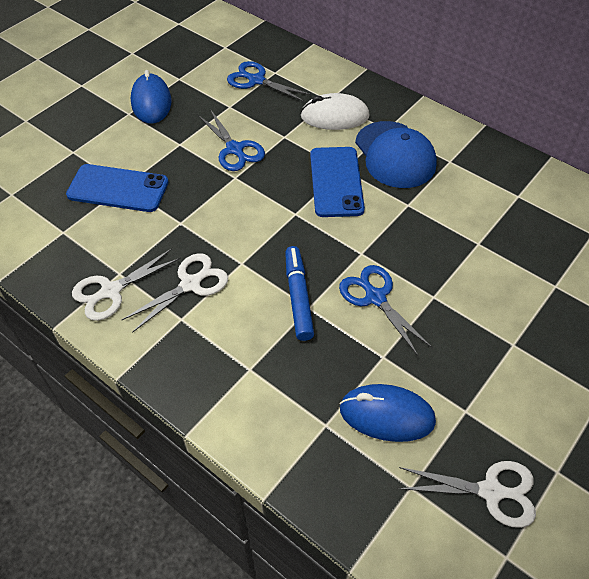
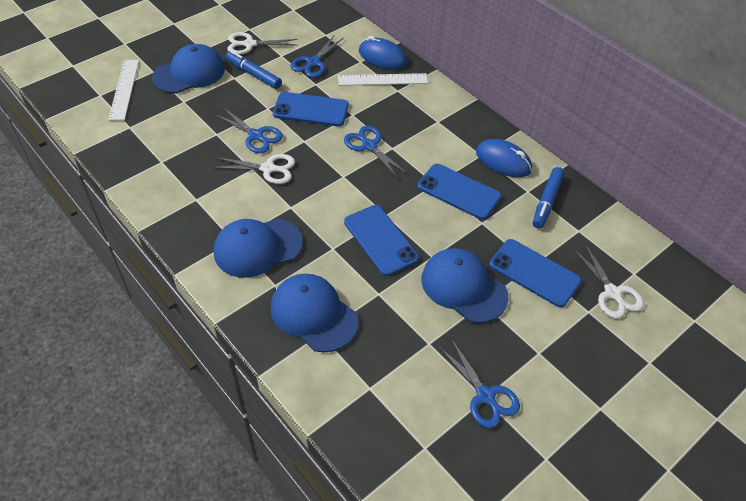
blue cap: 1 -> 4
blue marker: 1 -> 2
blue phone: 2 -> 4
blue scissors: 3 -> 4
white mouse: 1 -> 0
white ruler: 0 -> 2

